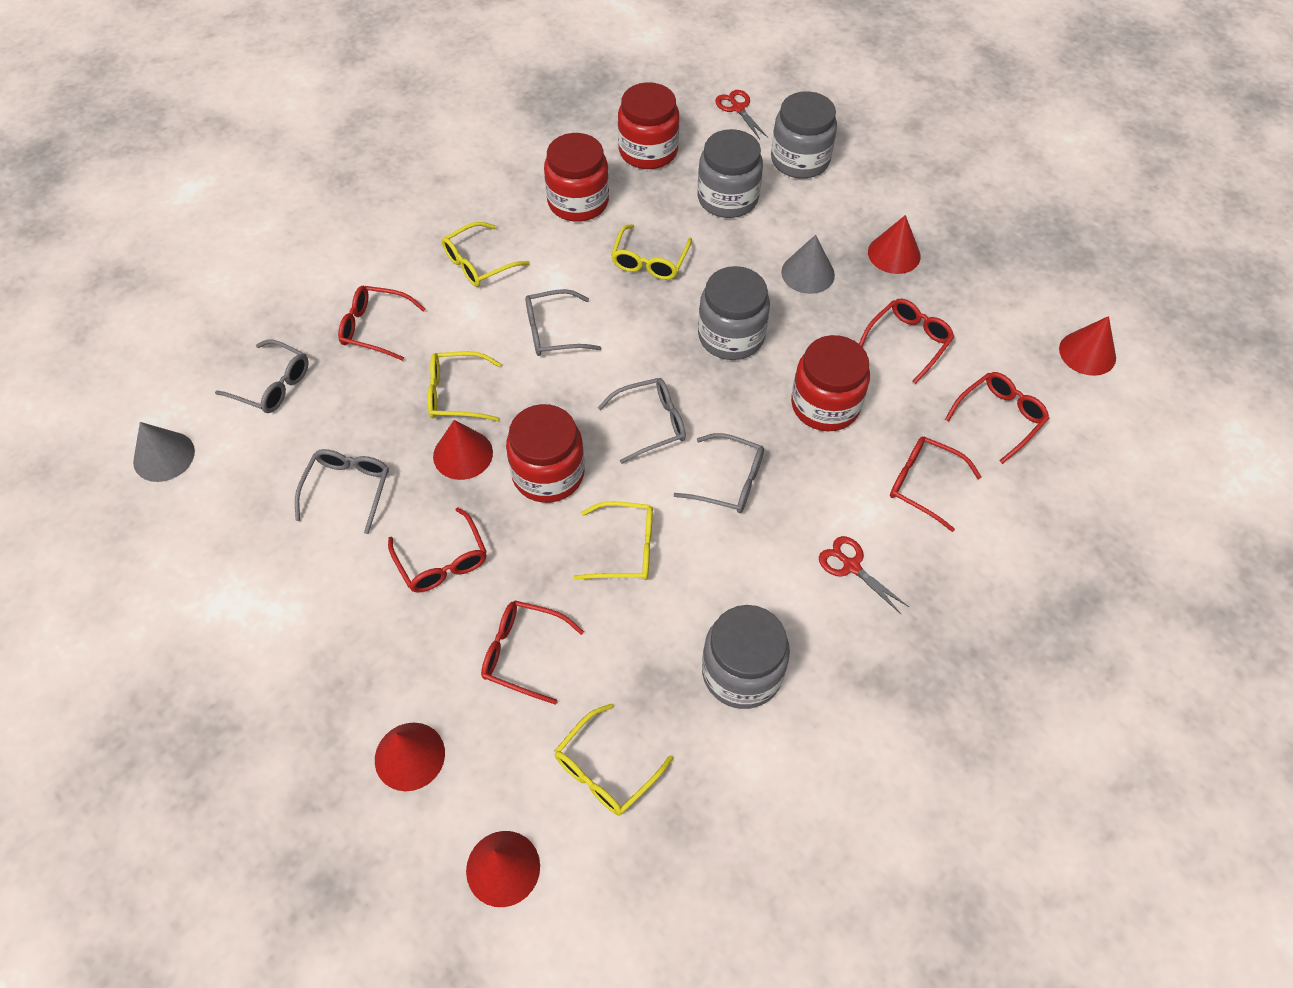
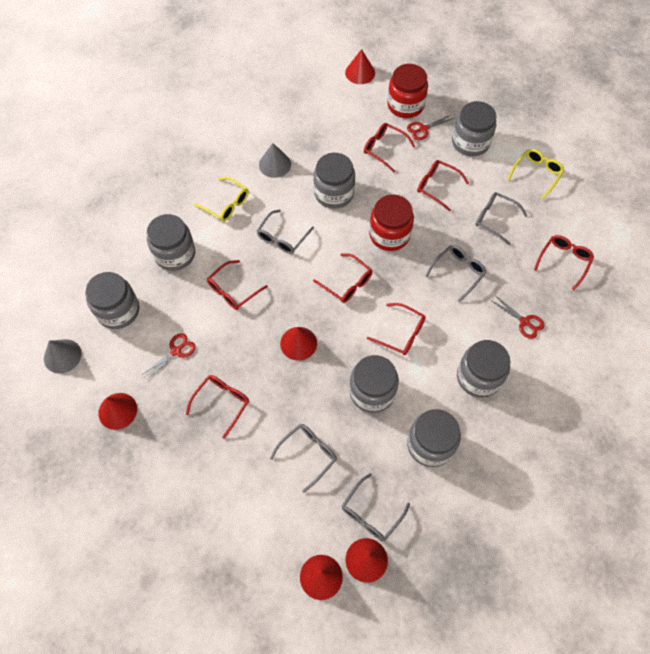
grey jar: 4 -> 7
red glasses: 6 -> 7
red jar: 4 -> 2
red scissors: 2 -> 3
yellow glasses: 5 -> 2

